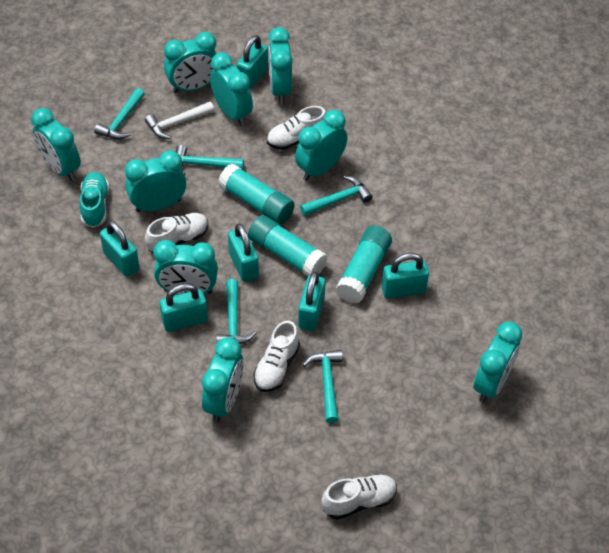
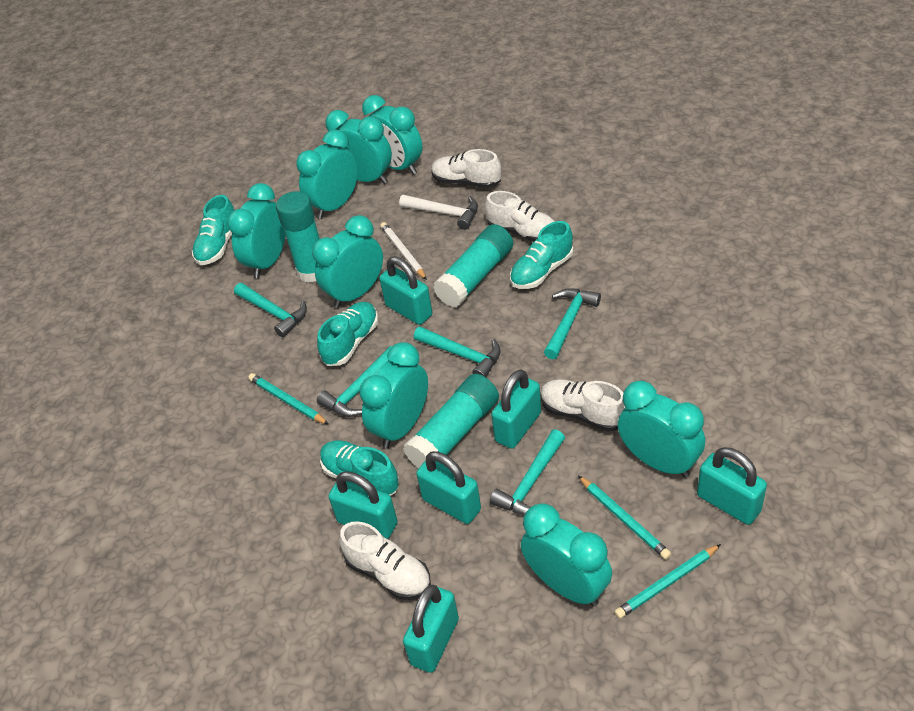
turquoise clock: 9 -> 8
turquoise pencil: 0 -> 3
turquoise shoe: 1 -> 4
white pencil: 0 -> 1

